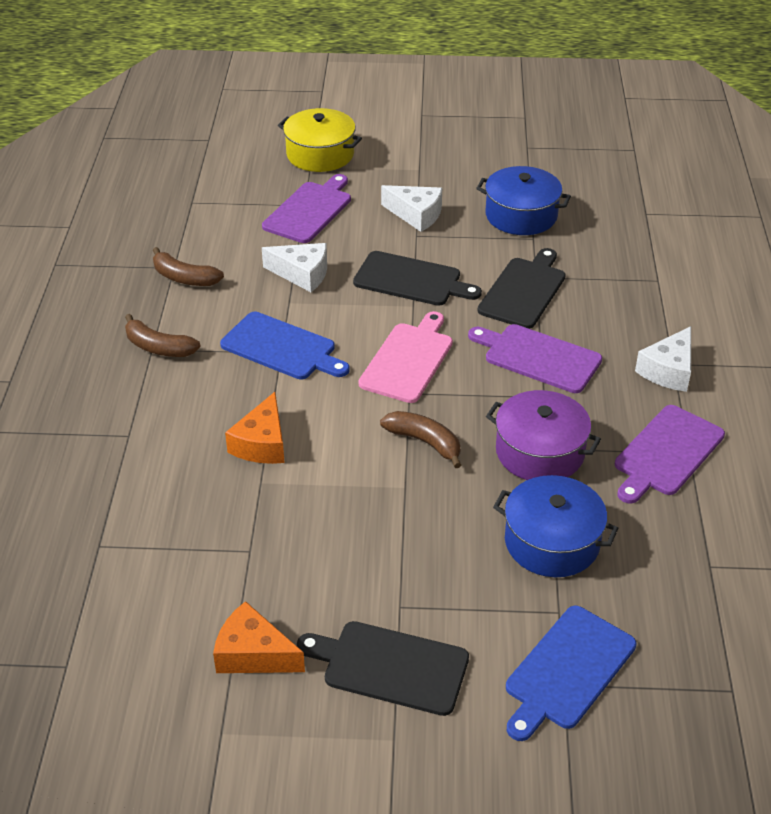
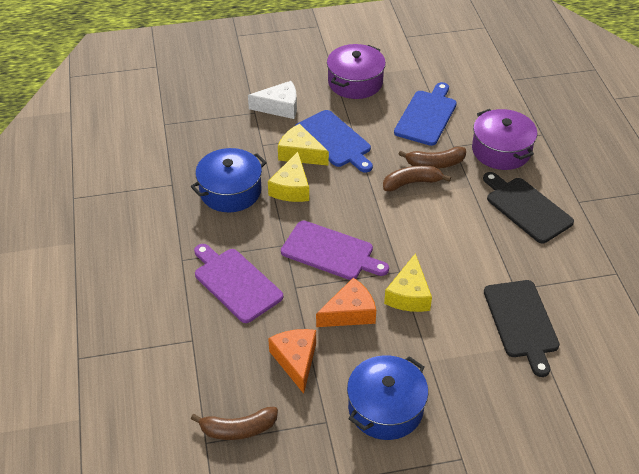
black cutting board: 3 -> 2
pink cutting board: 1 -> 0
purple cutting board: 3 -> 2
purple pot: 1 -> 2
white cheese: 3 -> 1
yellow cheese: 0 -> 3
yellow pot: 1 -> 0

